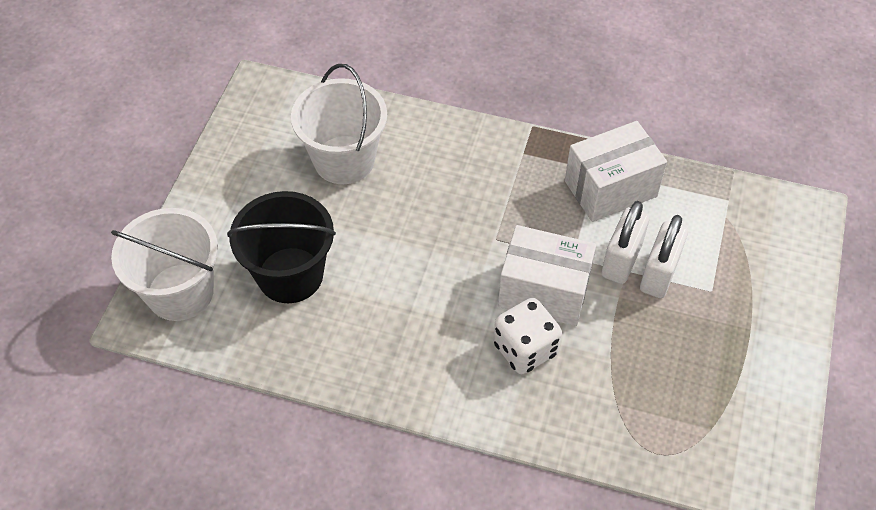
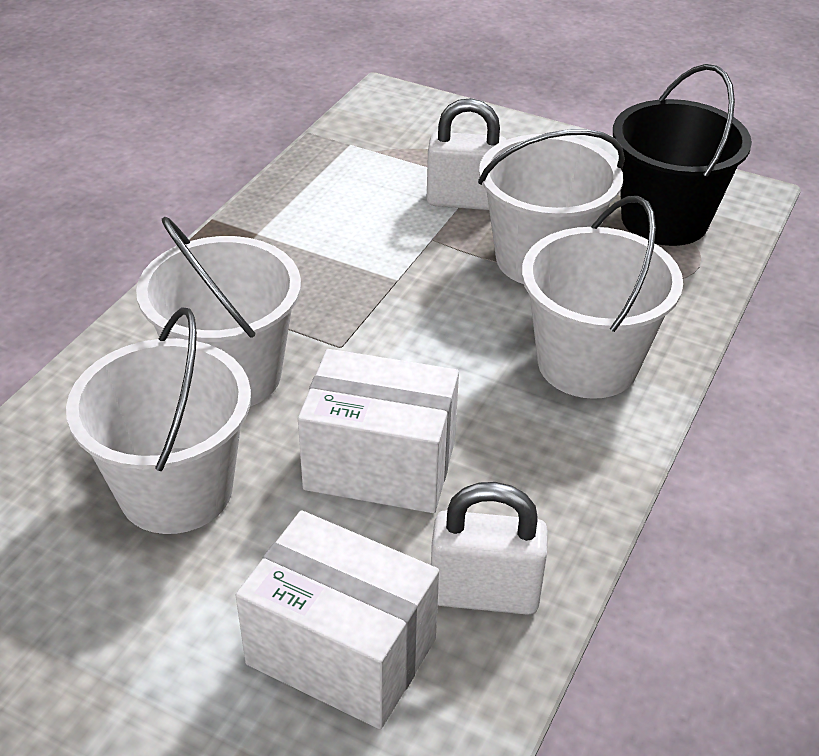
white bucket: 2 -> 4
white dice: 1 -> 0

